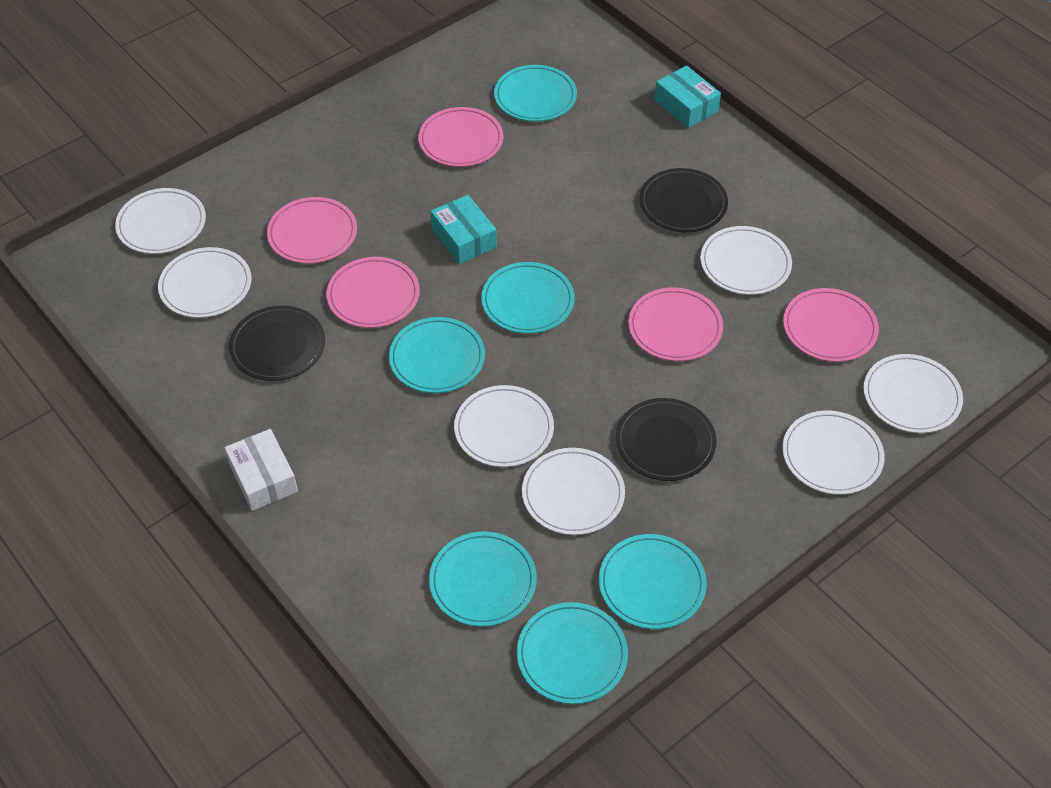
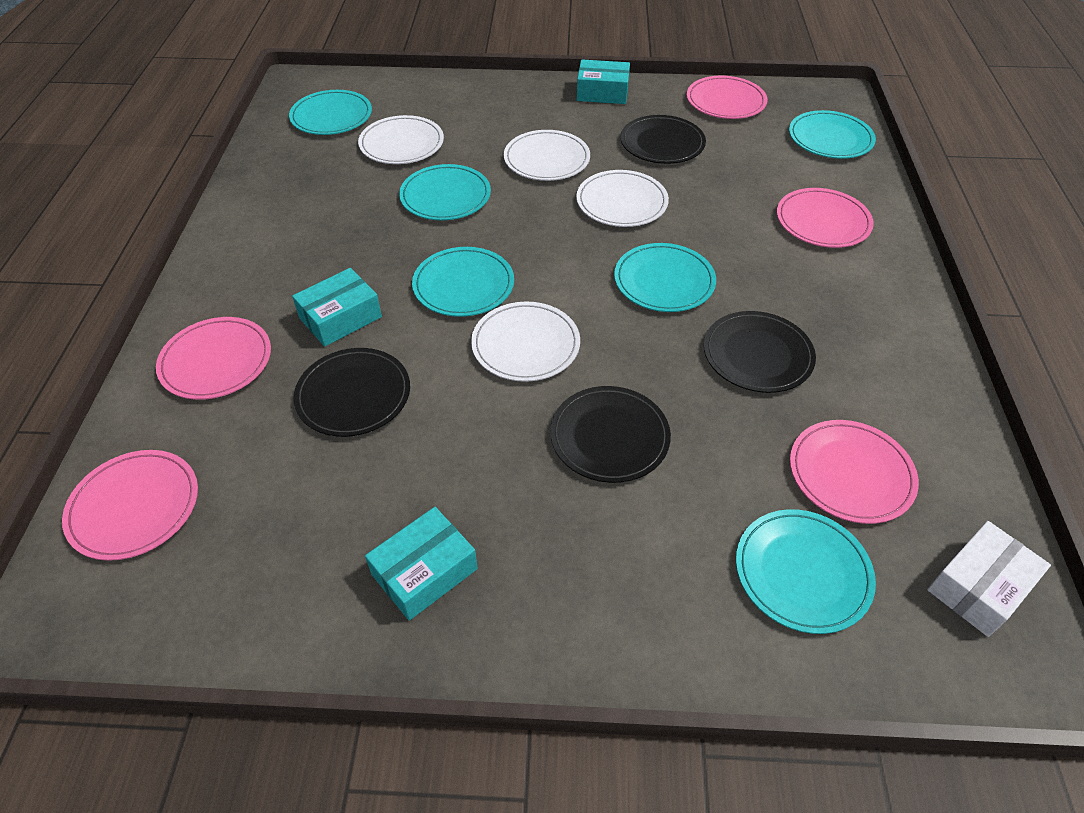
black plate: 3 -> 4
turquoise box: 2 -> 3
white plate: 7 -> 4

